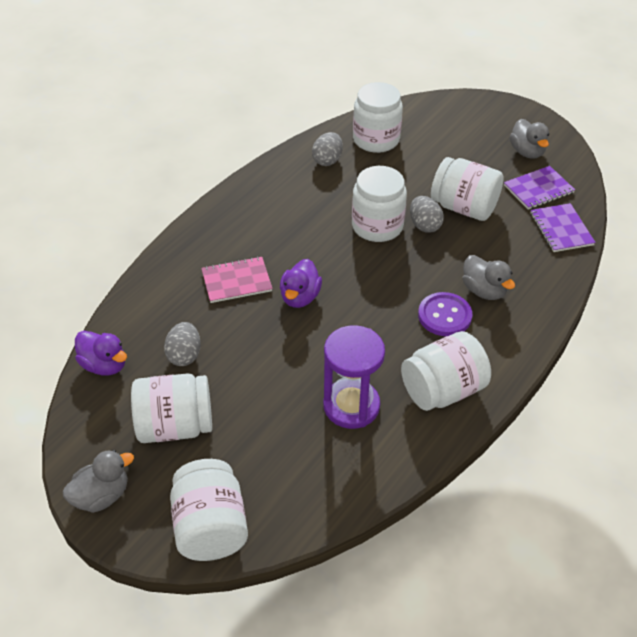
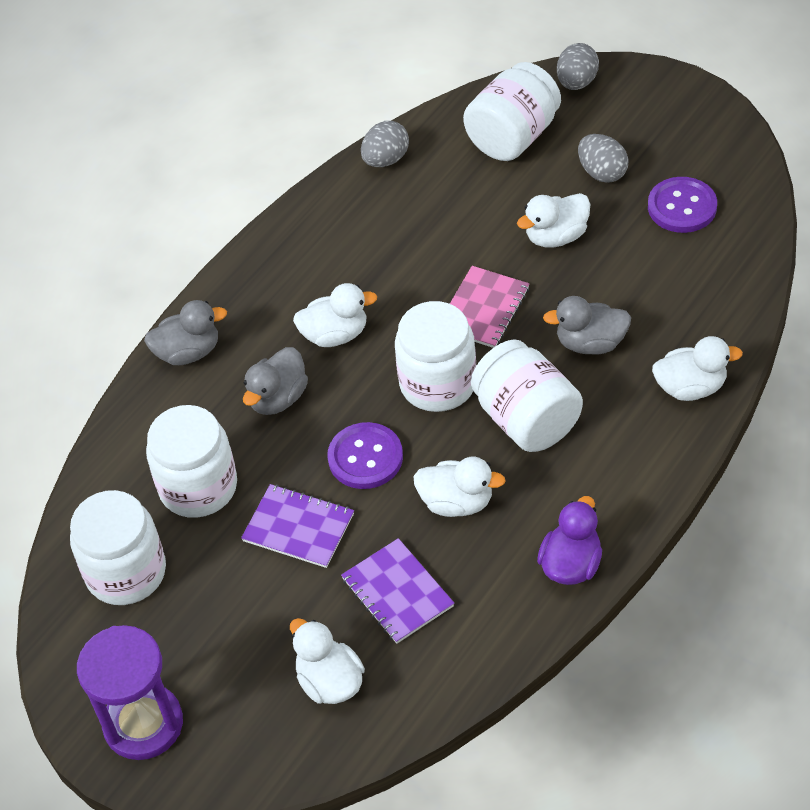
purple button: 1 -> 2
purple duck: 2 -> 1
white duck: 0 -> 5
white jar: 6 -> 5

